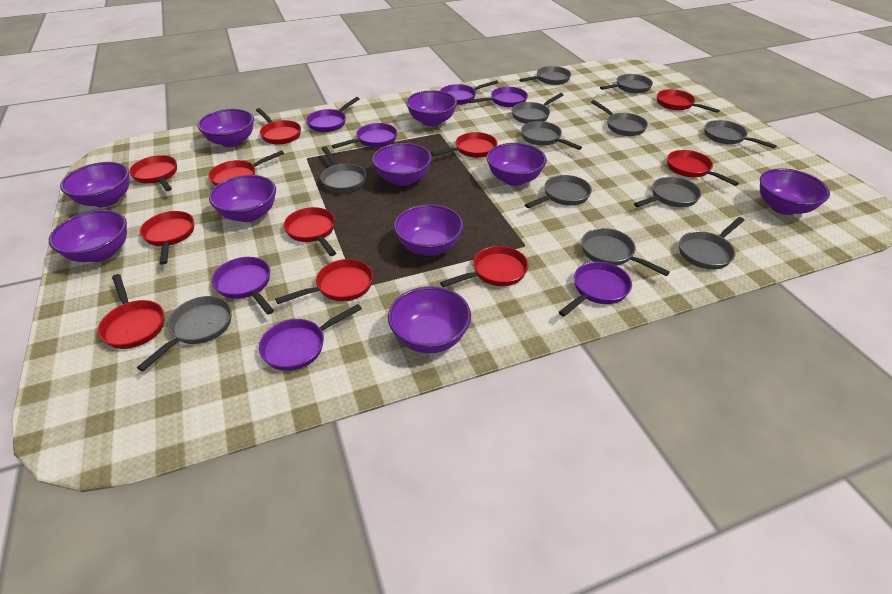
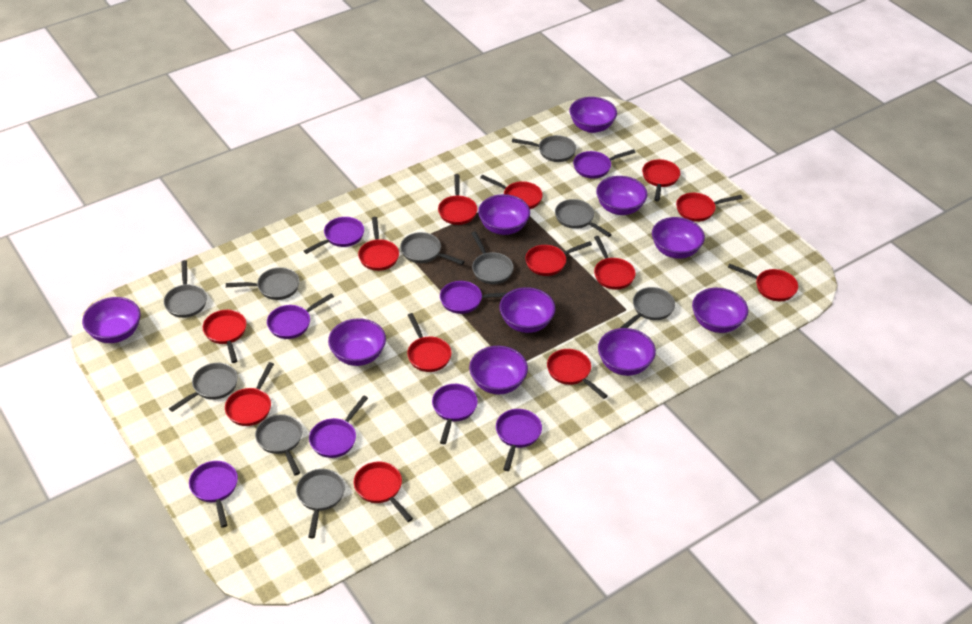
grey pan: 12 -> 10
purple pan: 7 -> 8
red pan: 11 -> 13

